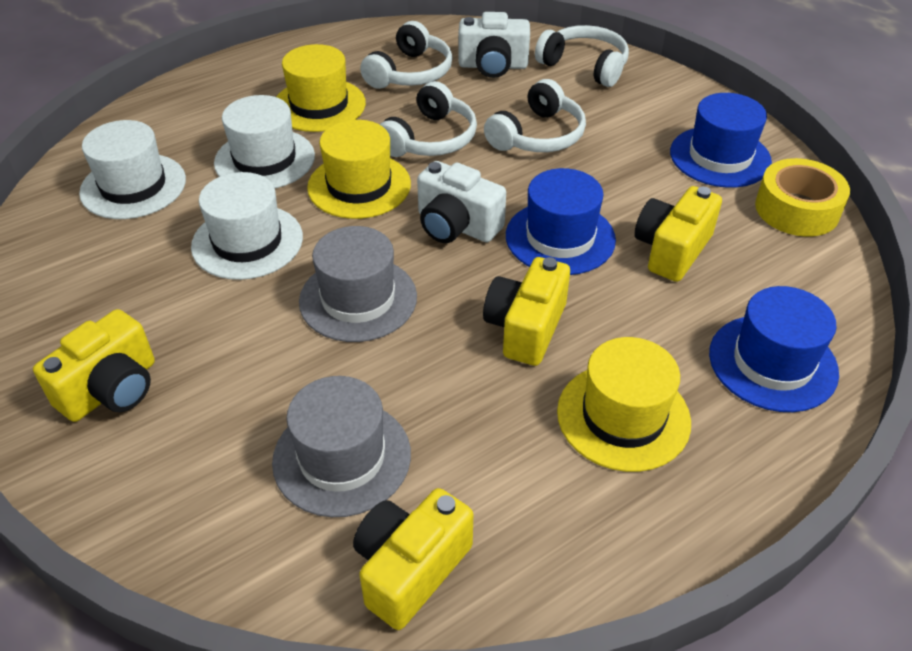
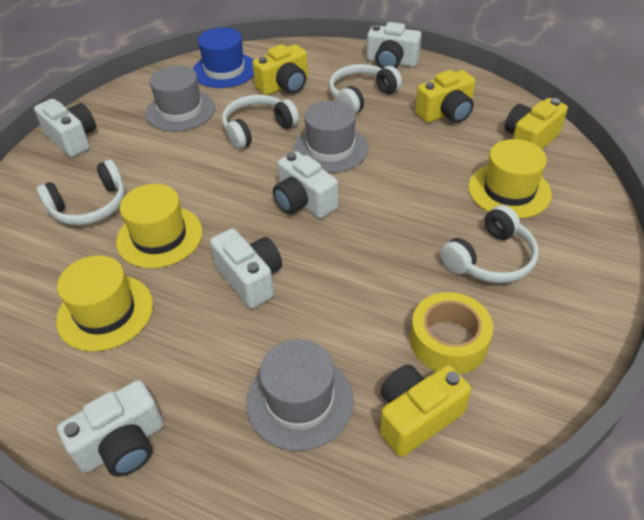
blue hat: 3 -> 1
grey hat: 2 -> 3
white camera: 2 -> 5
white hat: 3 -> 0

